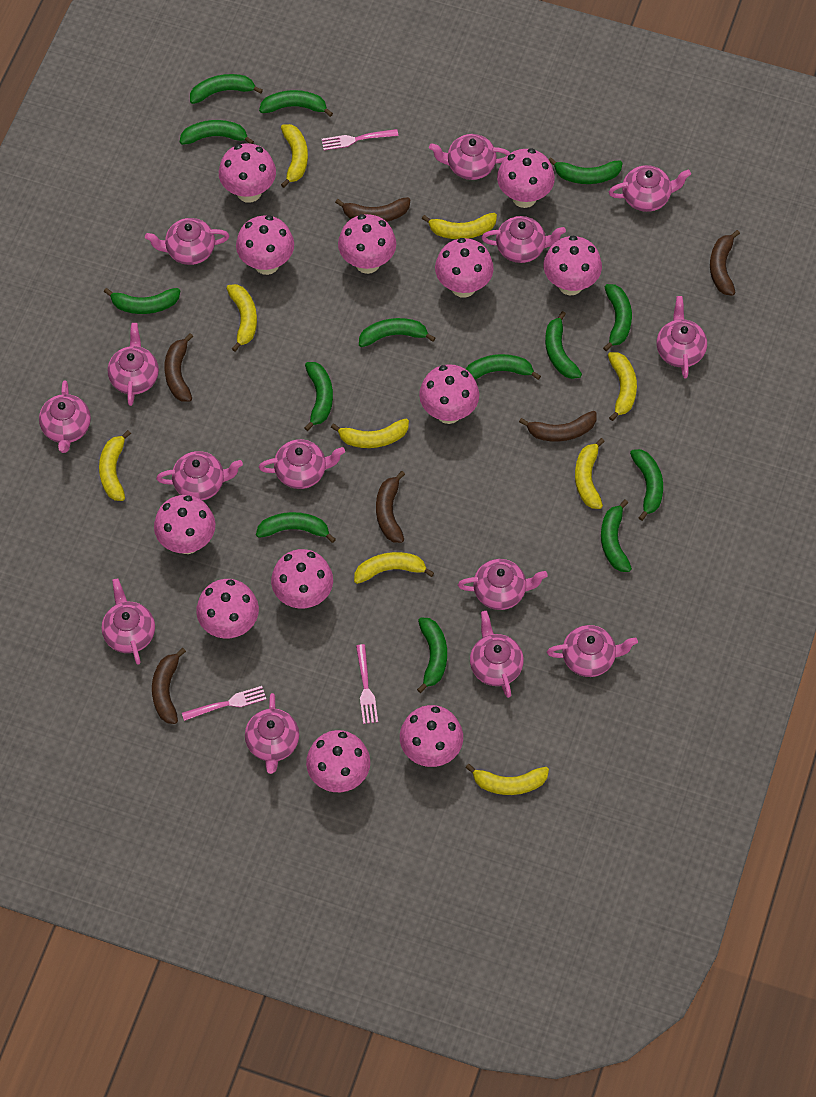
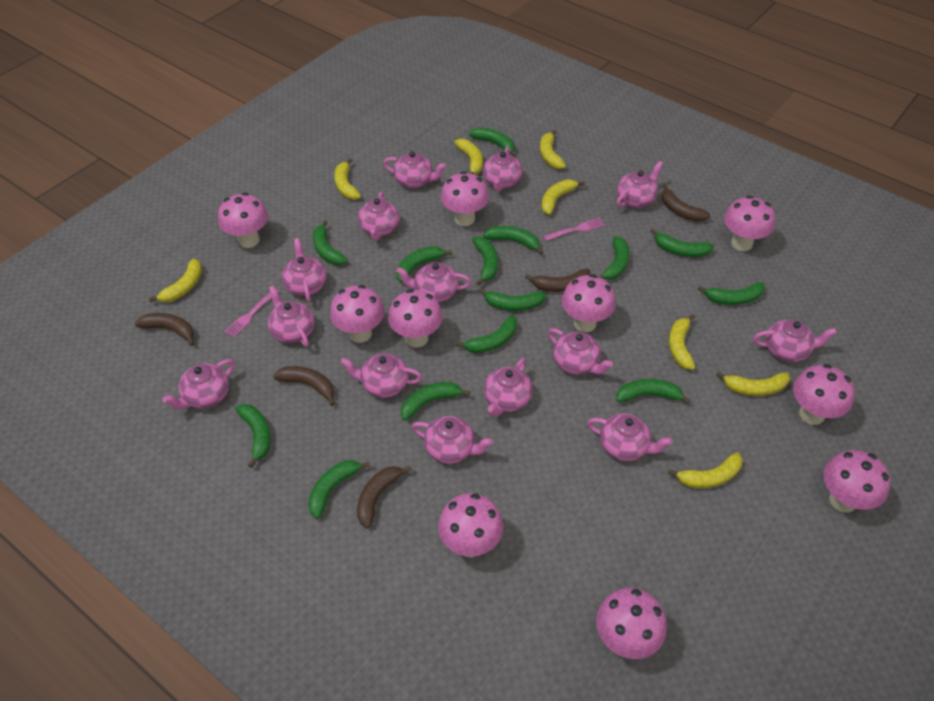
brown banana: 6 -> 5
pink fork: 3 -> 2
pink mushroom: 12 -> 10
yellow banana: 9 -> 8

